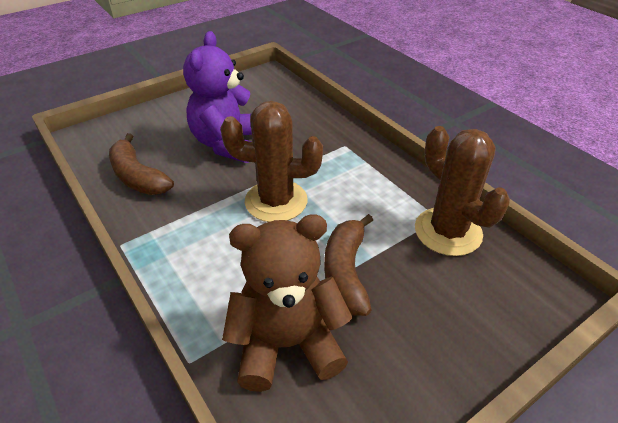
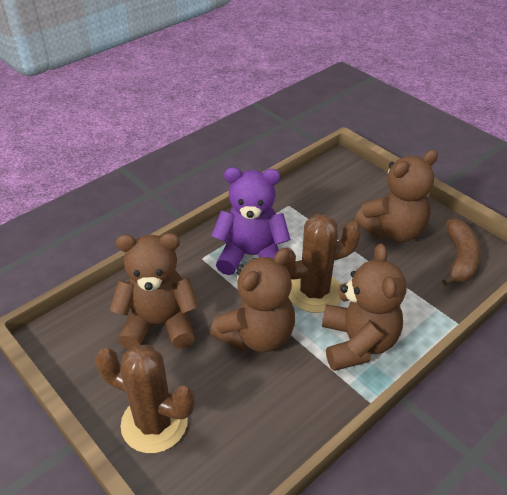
brown banana: 2 -> 1
brown teddy bear: 1 -> 4

